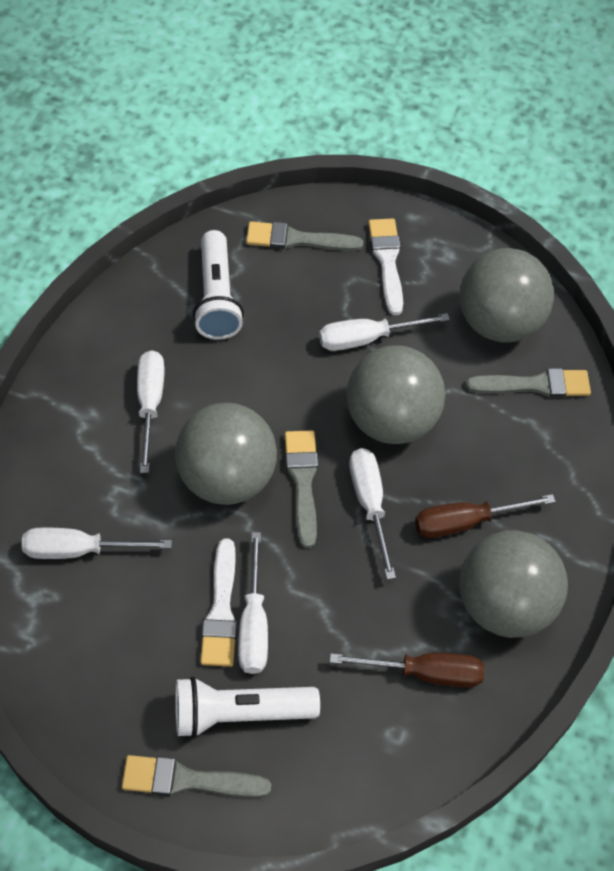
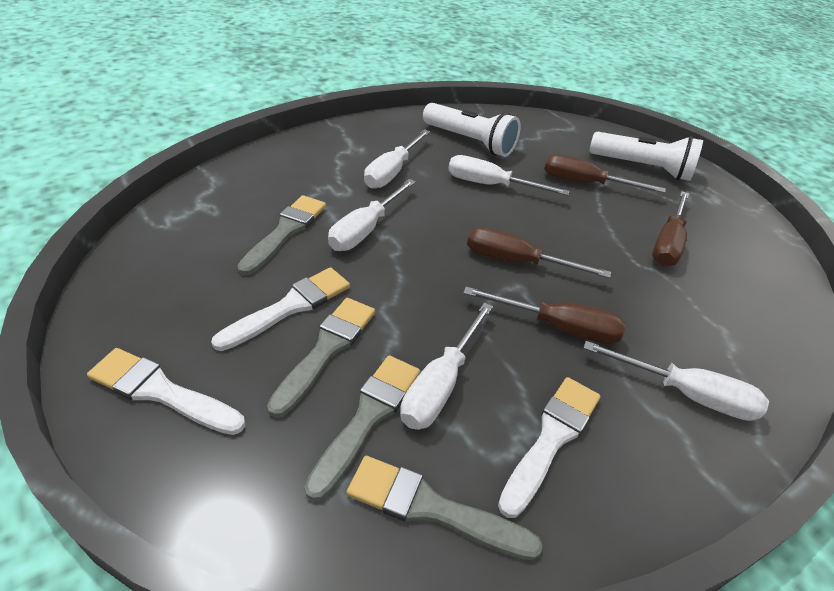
brown screwdriver: 2 -> 4
grey ball: 4 -> 0
white brush: 2 -> 3

